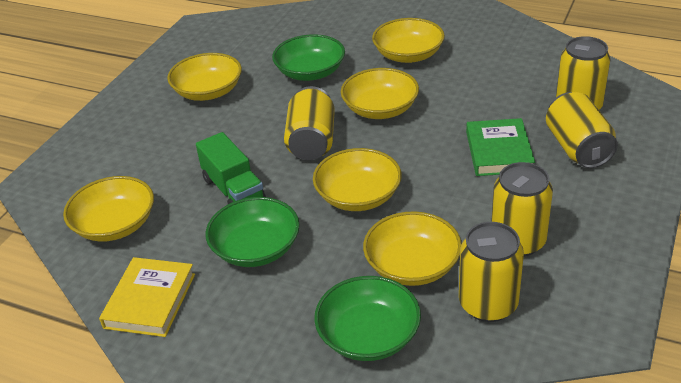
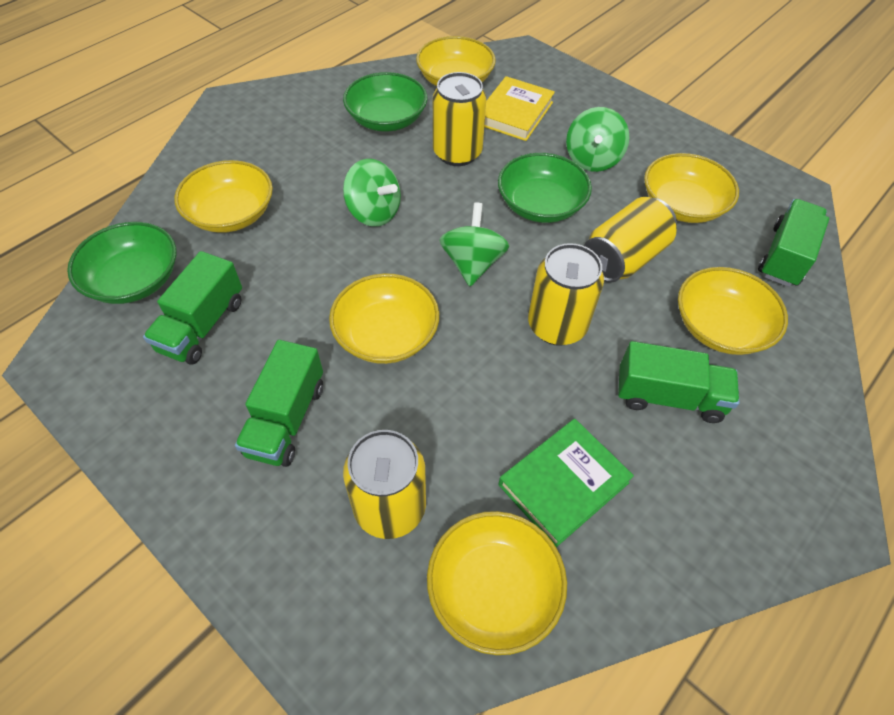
green spinning top: 0 -> 3
green truck: 1 -> 4
yellow can: 5 -> 4

